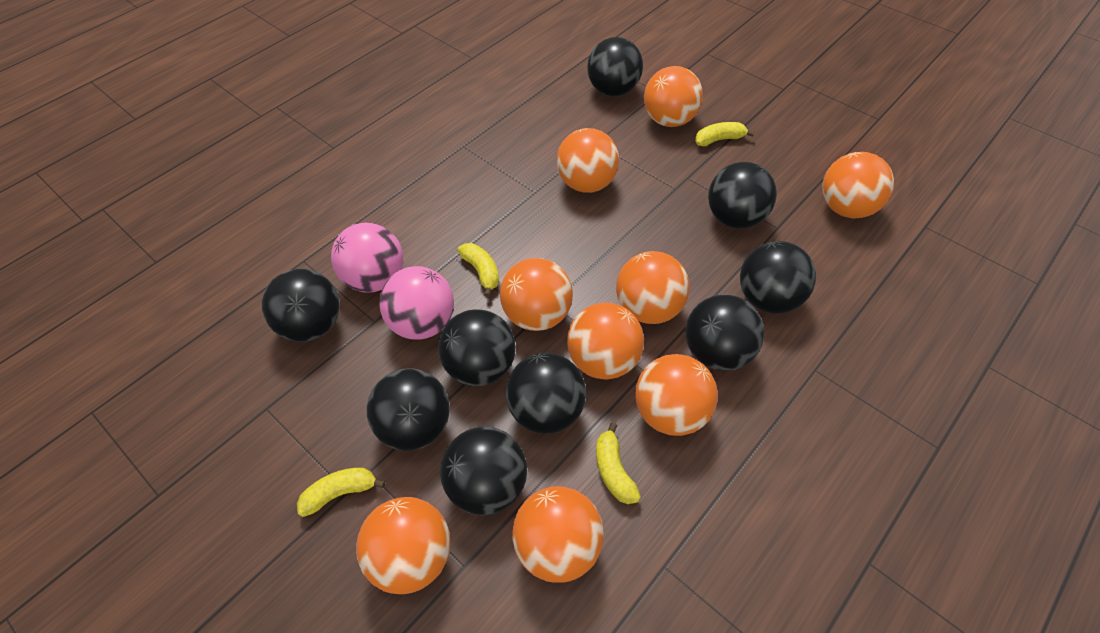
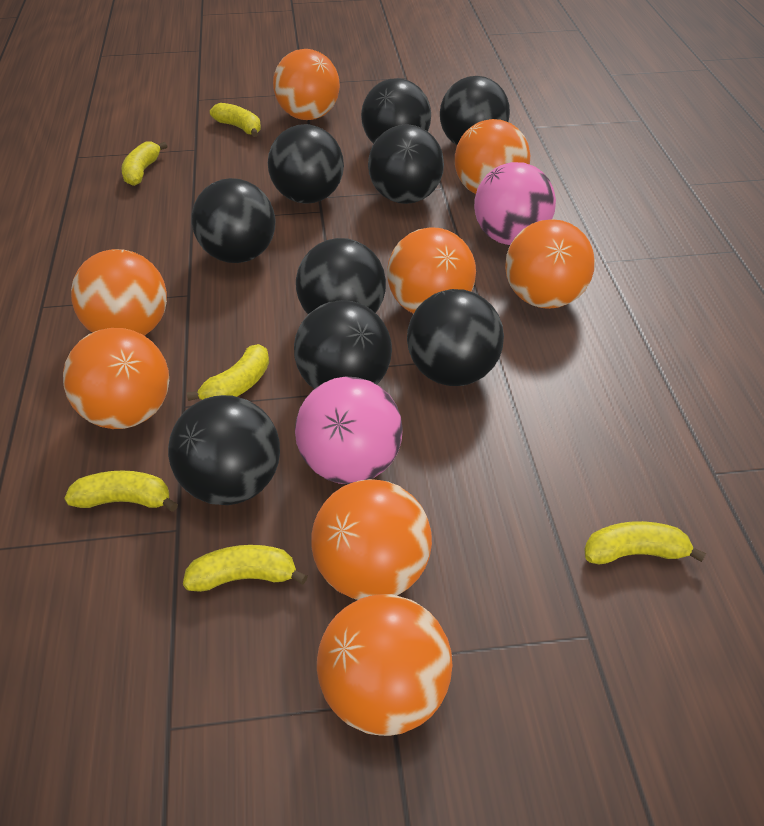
orange ball: 9 -> 8
yellow banana: 4 -> 6

